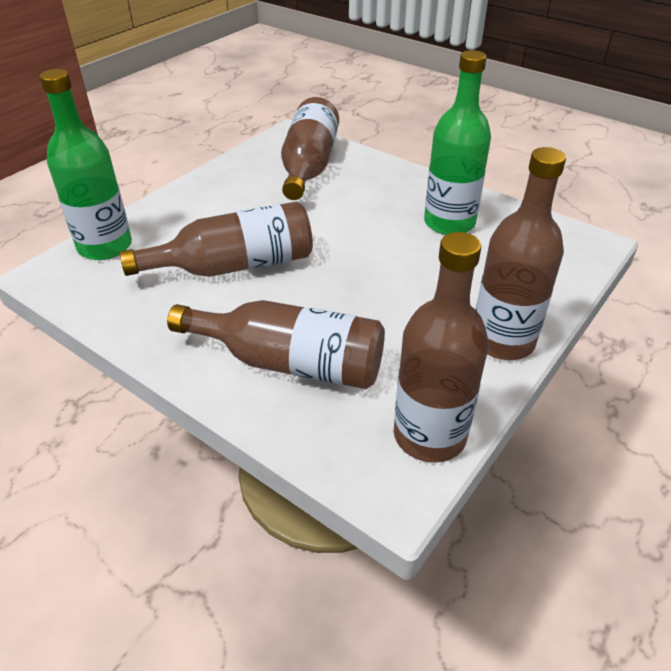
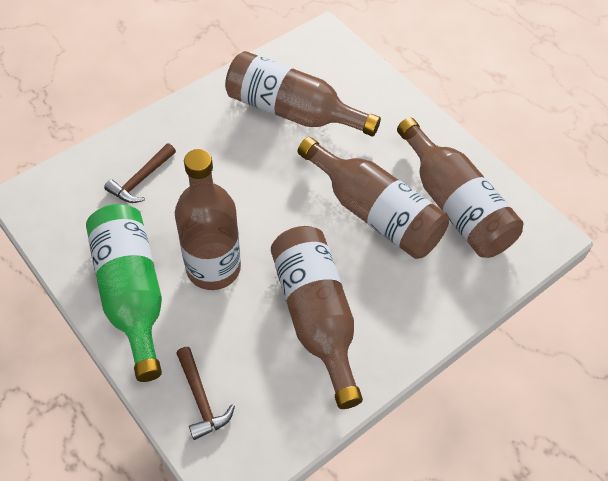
brown hammer: 0 -> 2
green bottle: 2 -> 1

